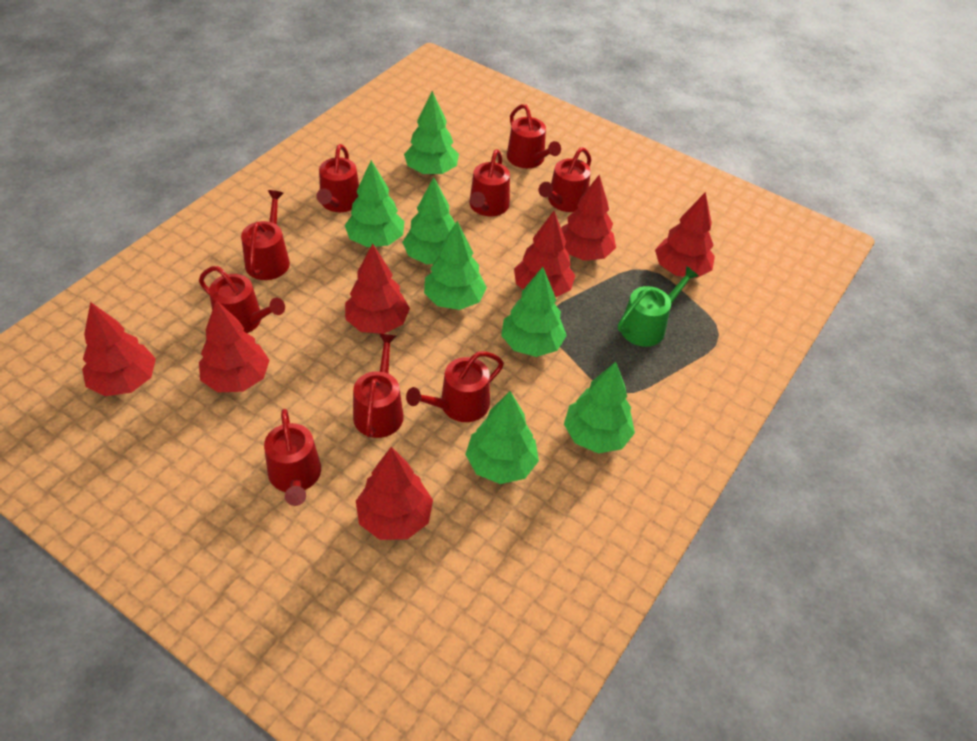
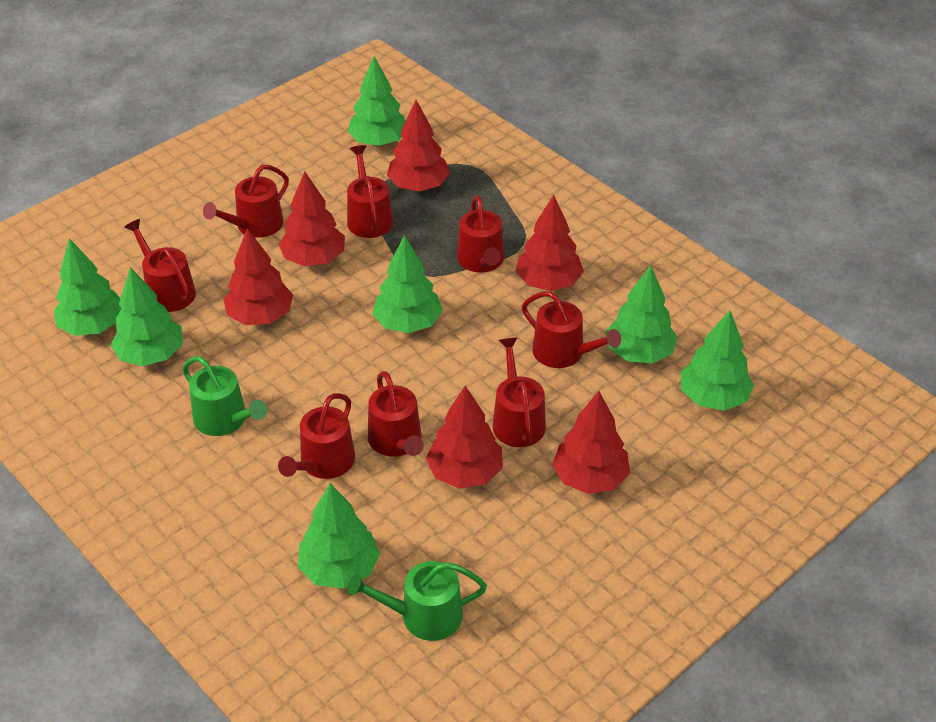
green watering can: 1 -> 2
red tree: 7 -> 6
red watering can: 9 -> 8

